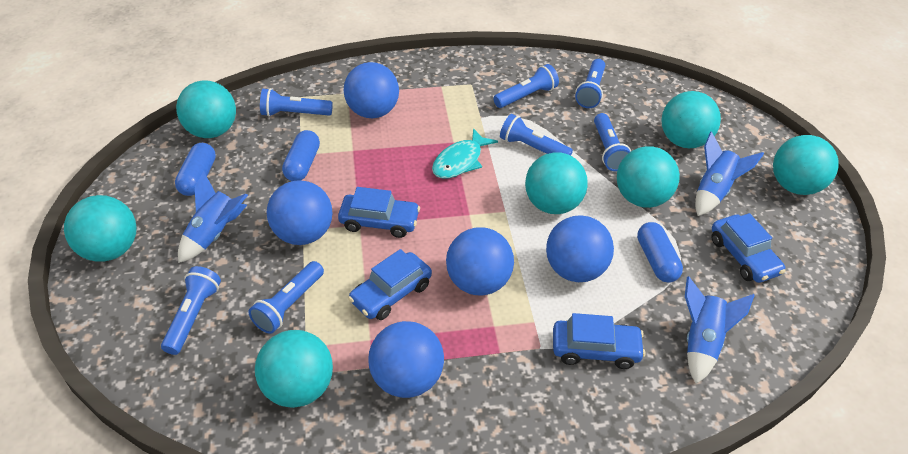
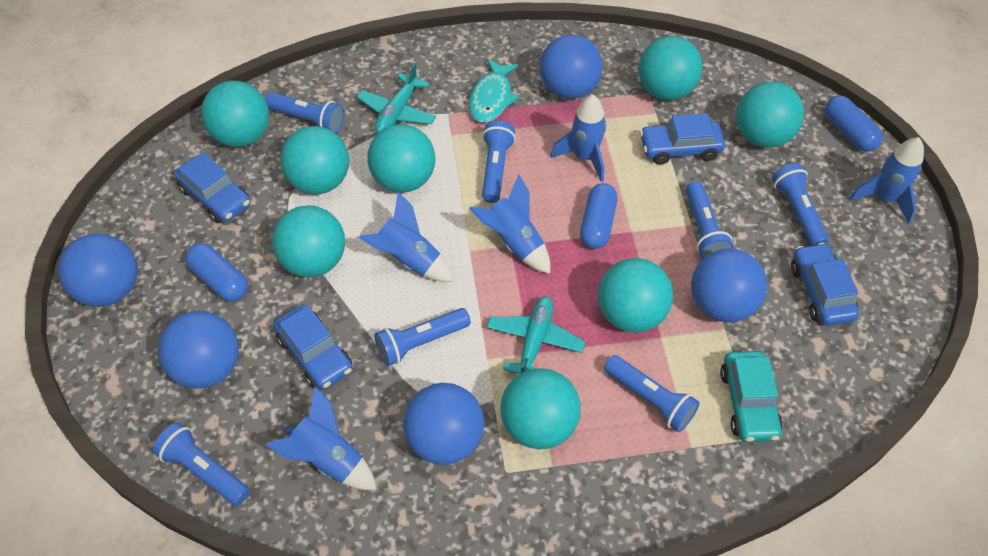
blue rocket: 3 -> 5
turquoise ball: 7 -> 8
turquoise car: 0 -> 1
turquoise plane: 0 -> 2

